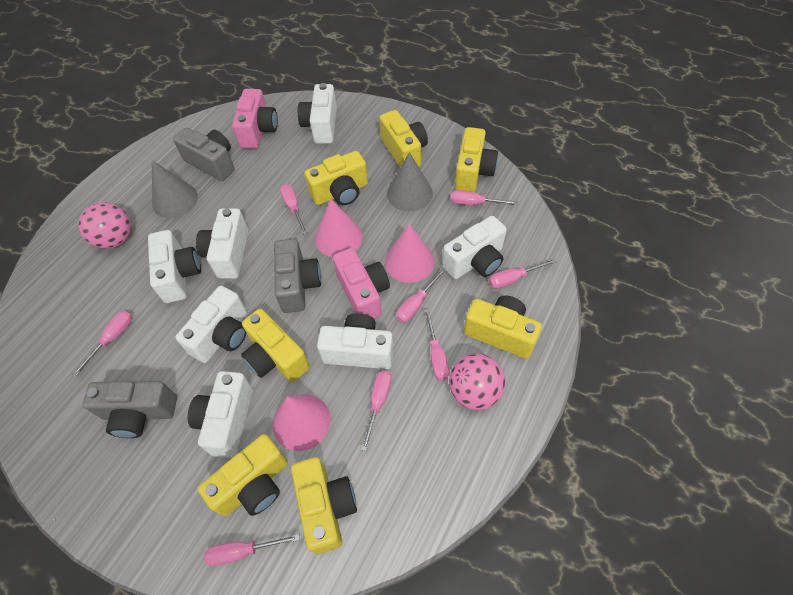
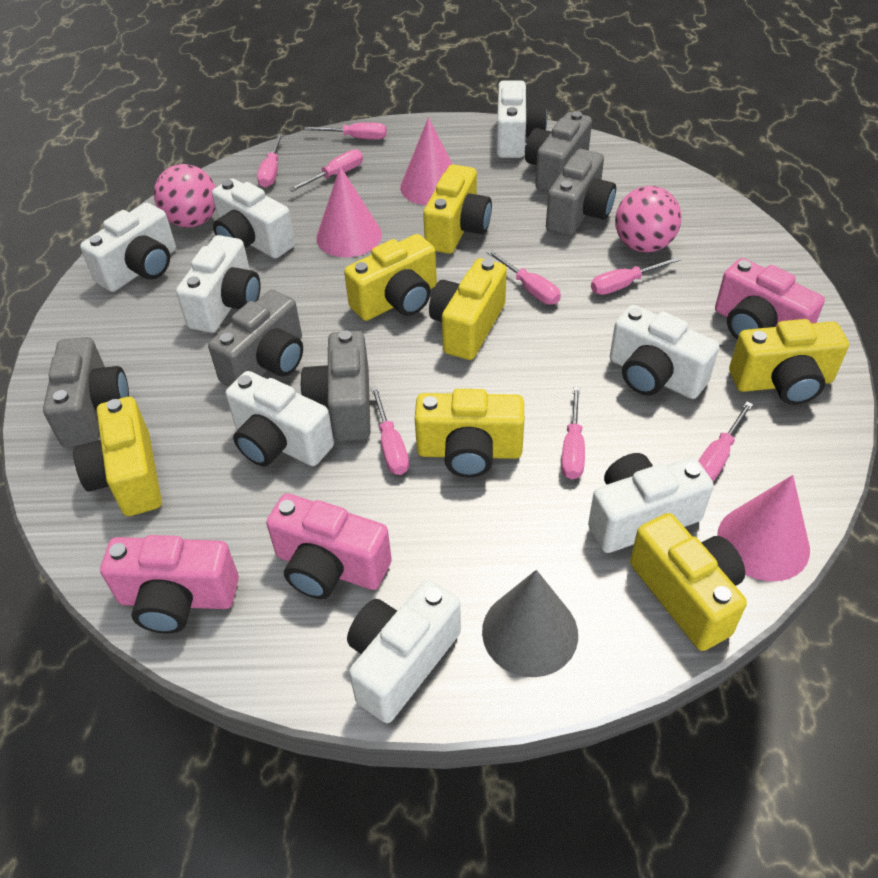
grey camera: 3 -> 5
grey cone: 2 -> 1
pink camera: 2 -> 3
white camera: 7 -> 8

